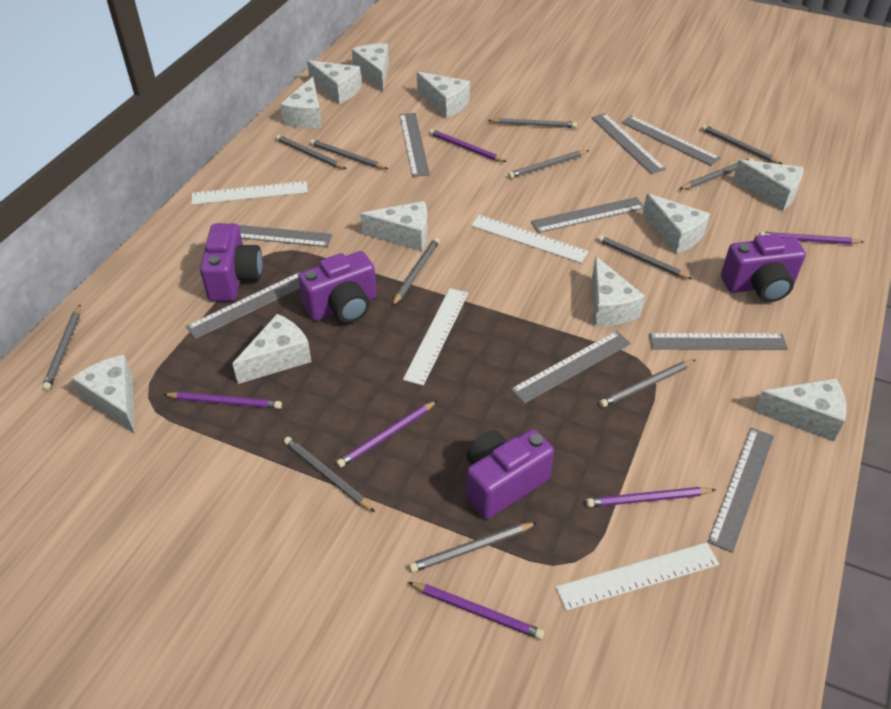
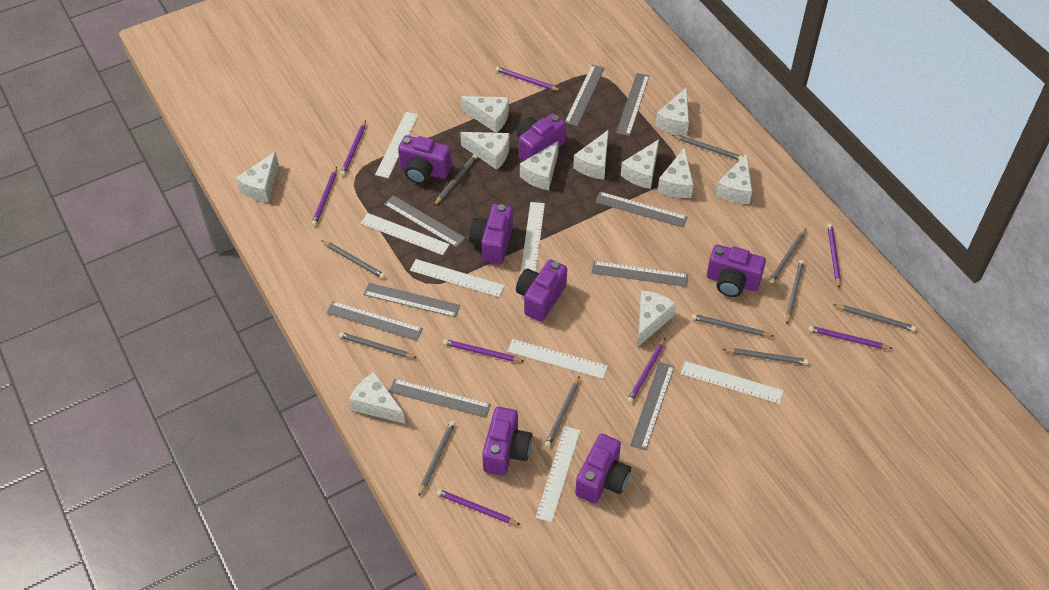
grey pencil: 12 -> 11
purple camera: 4 -> 7
purple pencil: 6 -> 8
white ruler: 4 -> 7

